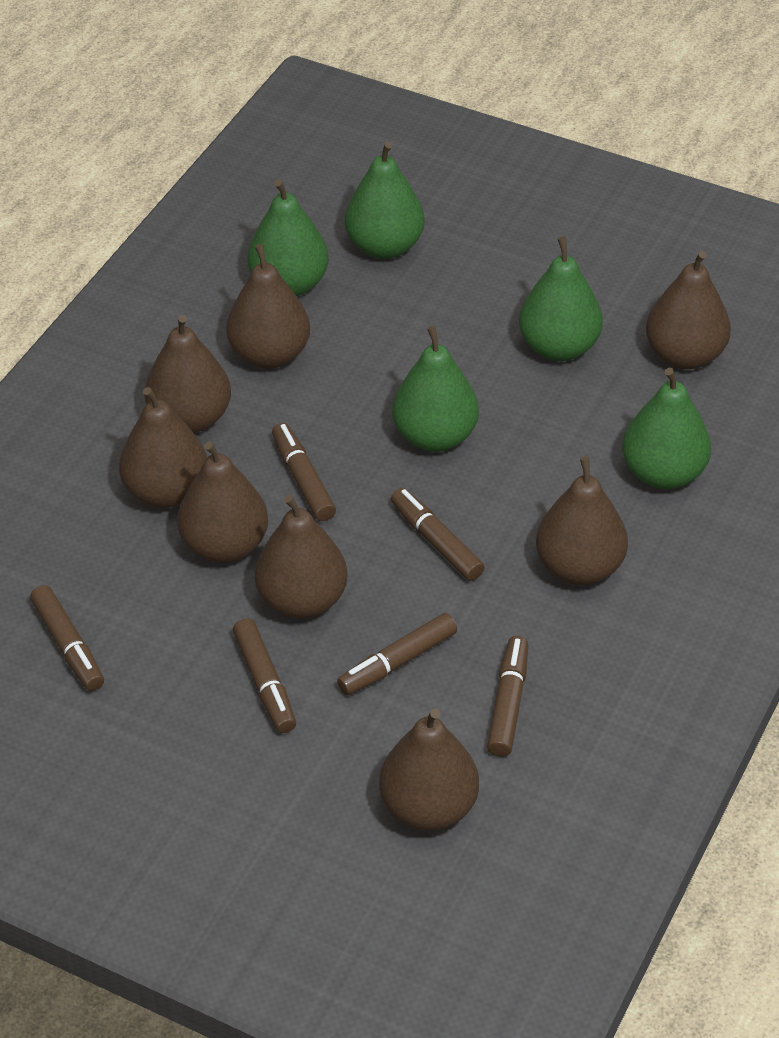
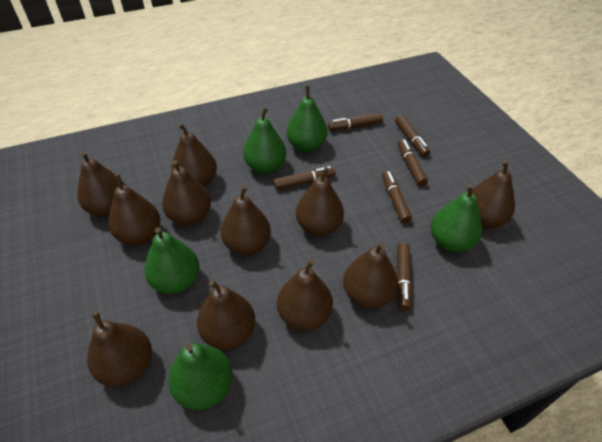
brown pear: 8 -> 11

